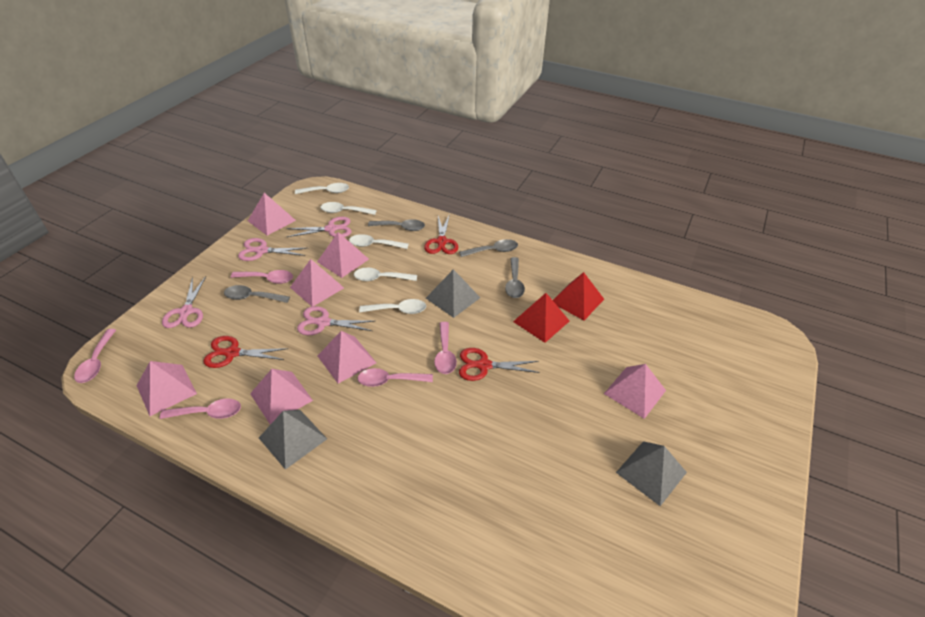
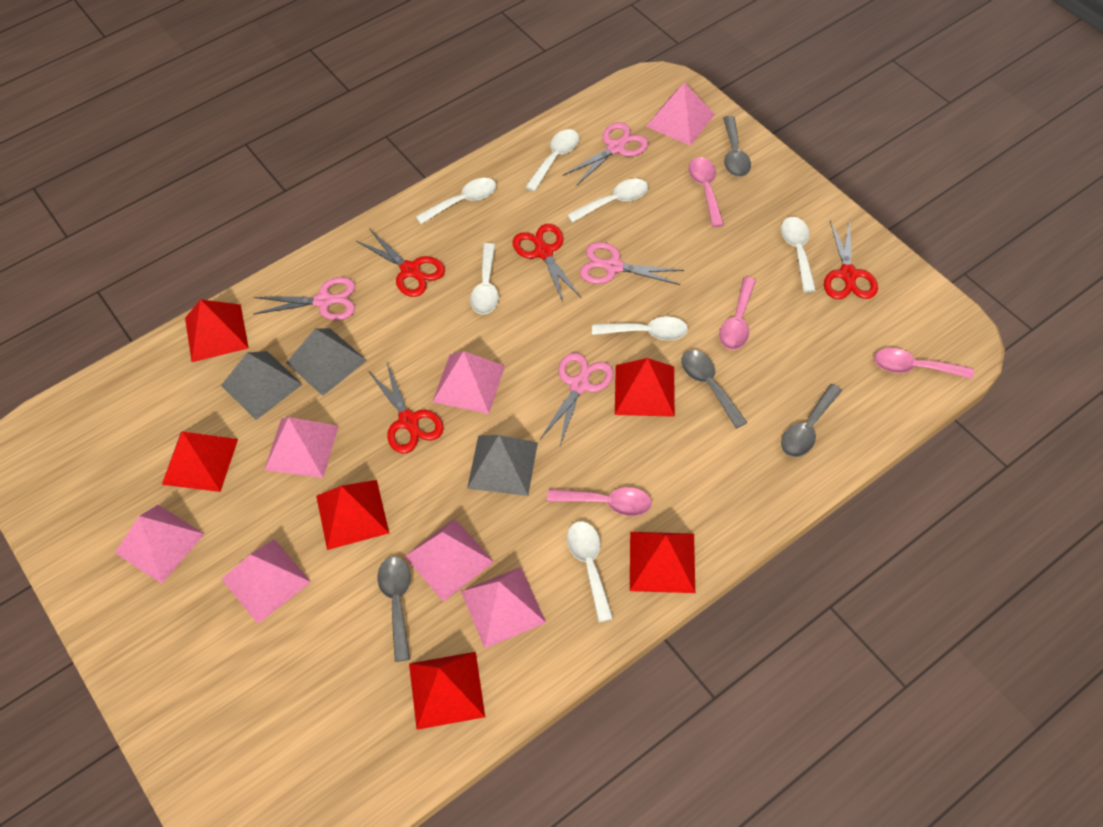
pink spoon: 5 -> 4
red pyramid: 2 -> 6
red scissors: 3 -> 4
white spoon: 5 -> 7

